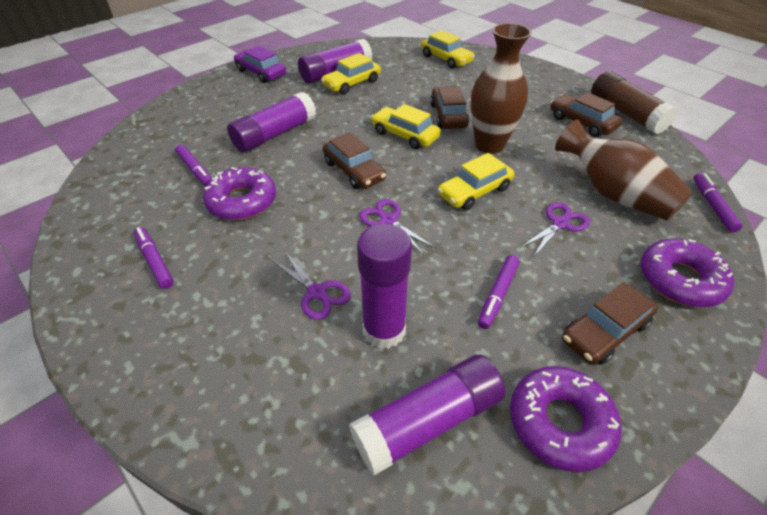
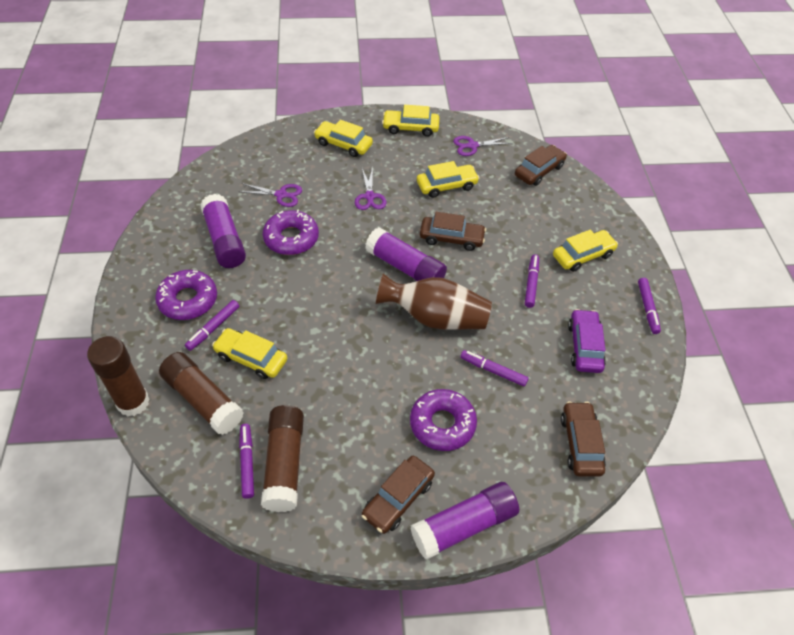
brown glue stick: 1 -> 3
brown vase: 2 -> 1
purple glue stick: 4 -> 3
purple marker: 4 -> 5
yellow car: 4 -> 5

